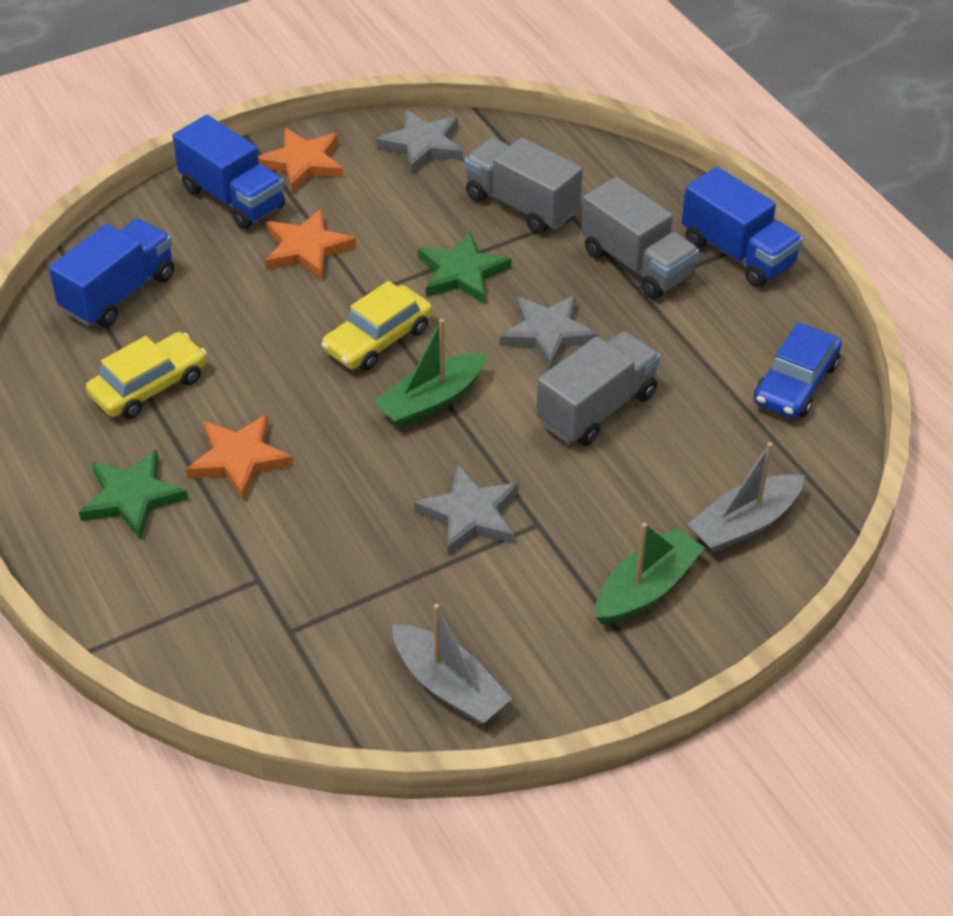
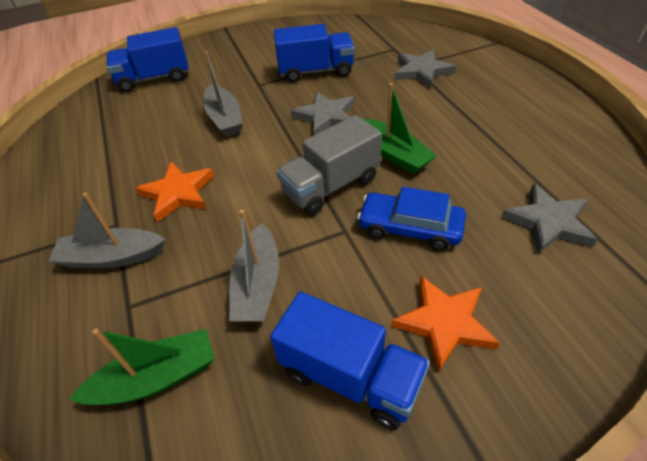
green star: 2 -> 0
grey boat: 2 -> 3
grey truck: 3 -> 1
orange star: 3 -> 2
yellow car: 2 -> 0

